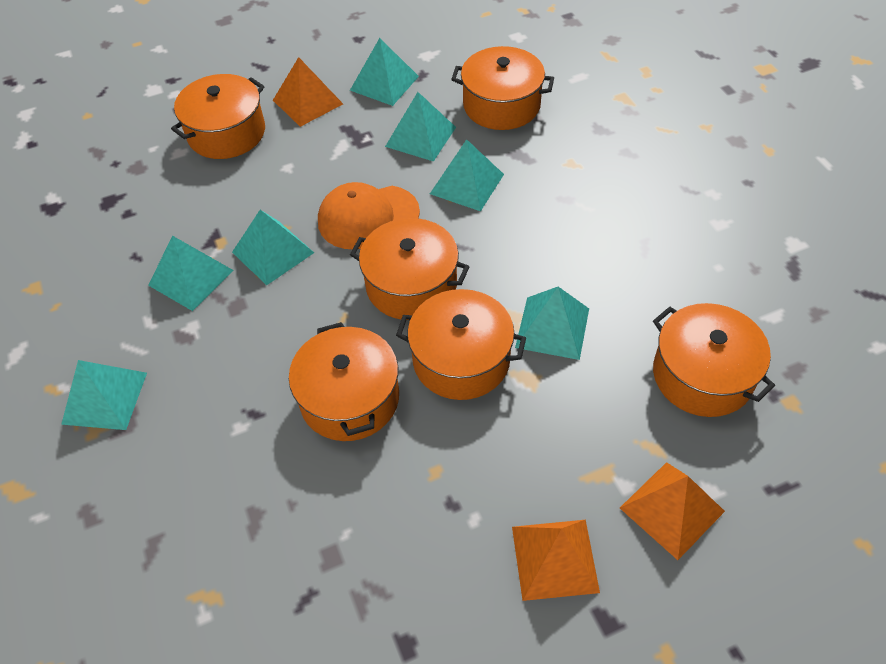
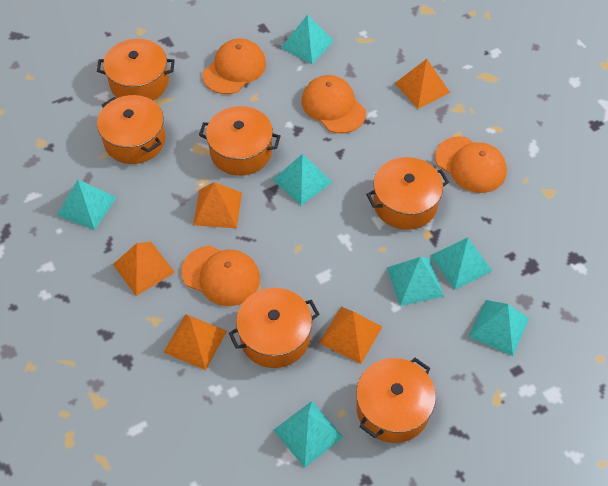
orange cap: 1 -> 4
orange pyramid: 3 -> 5

